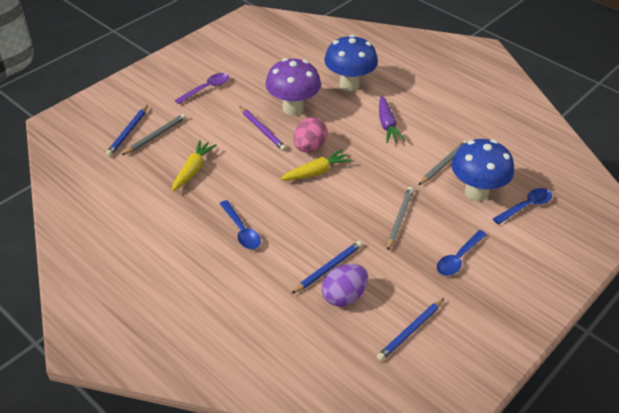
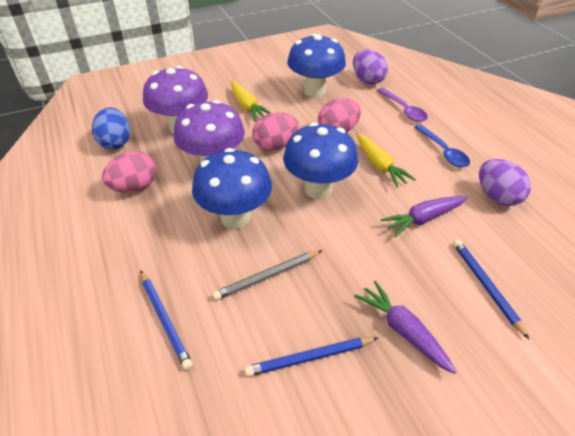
blue egg: 0 -> 1
blue mushroom: 2 -> 3
blue spoon: 3 -> 1
grey pencil: 3 -> 1
pink egg: 1 -> 3
purple carrot: 1 -> 2
purple egg: 1 -> 2
purple mushroom: 1 -> 2
purple pencil: 1 -> 0

